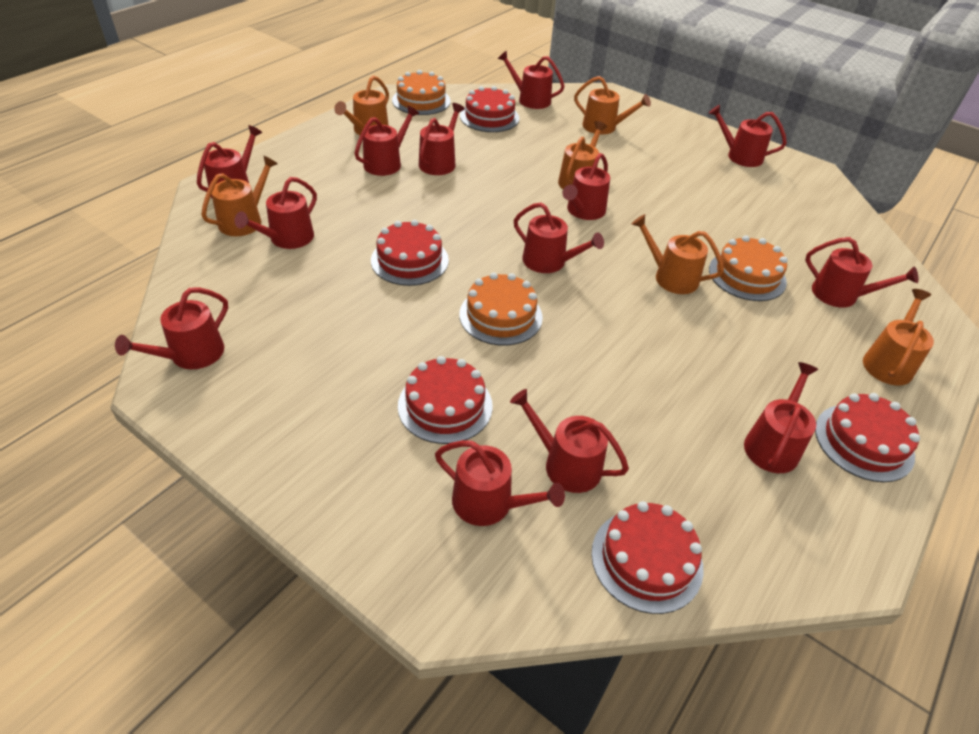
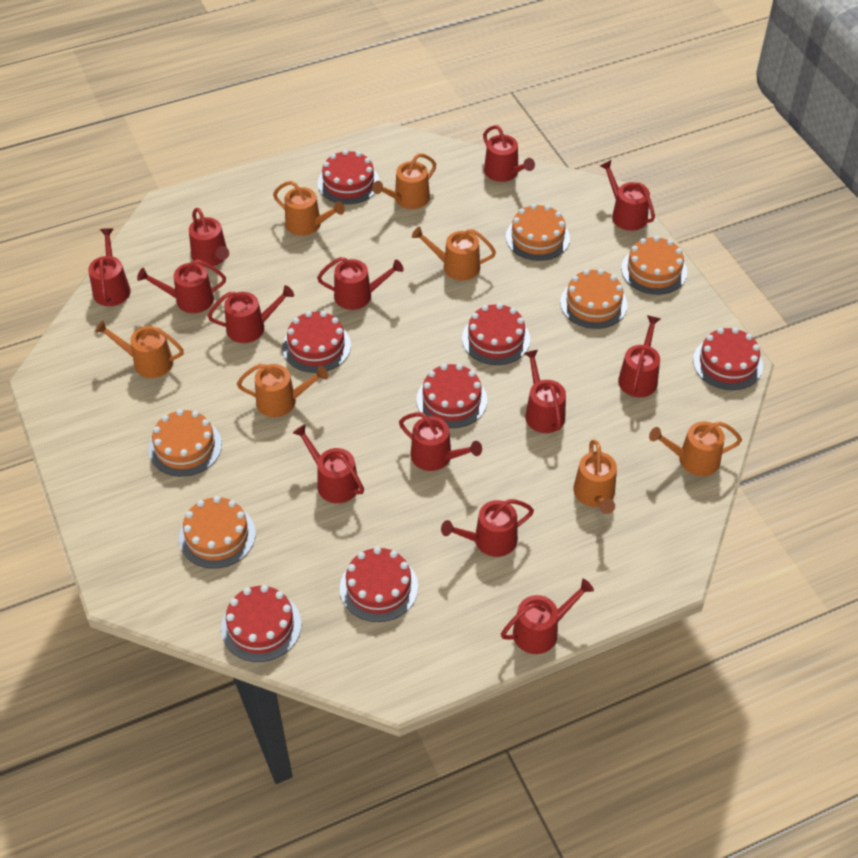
orange cake: 3 -> 5
orange watering can: 6 -> 7
red cake: 5 -> 7

